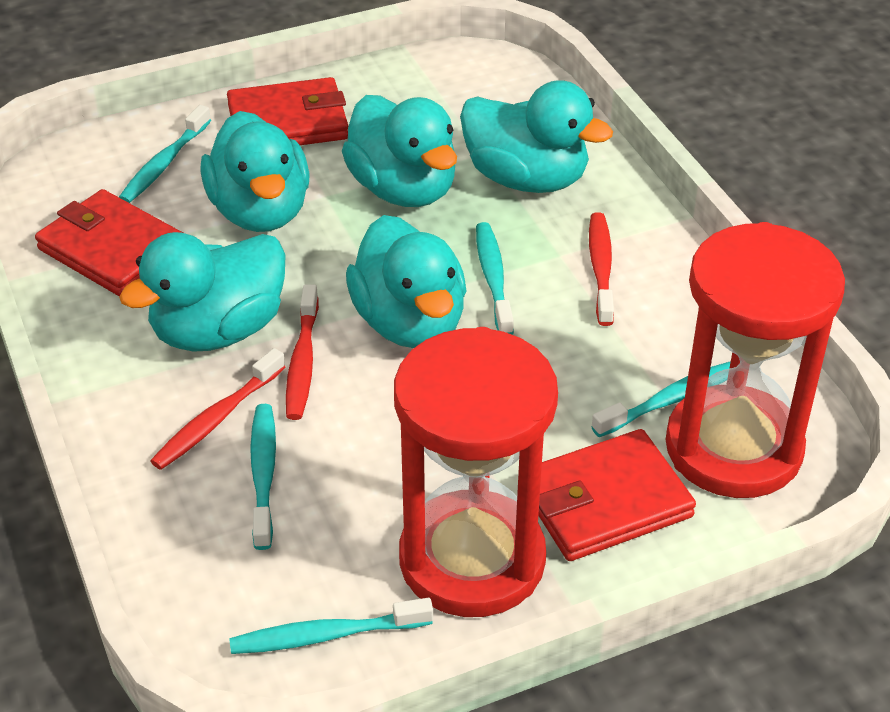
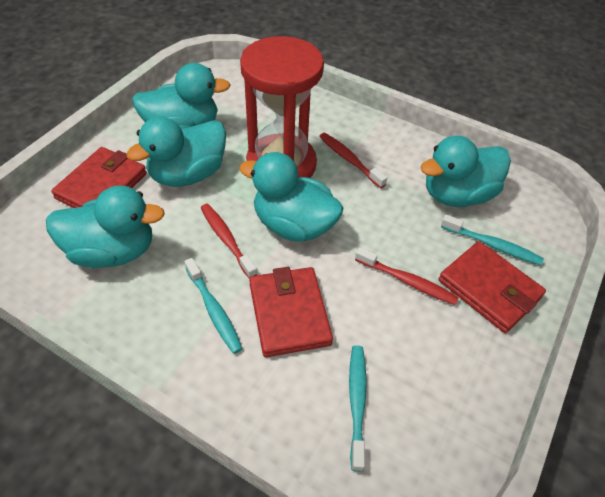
red hourglass: 2 -> 1
turquoise toothbrush: 5 -> 3

